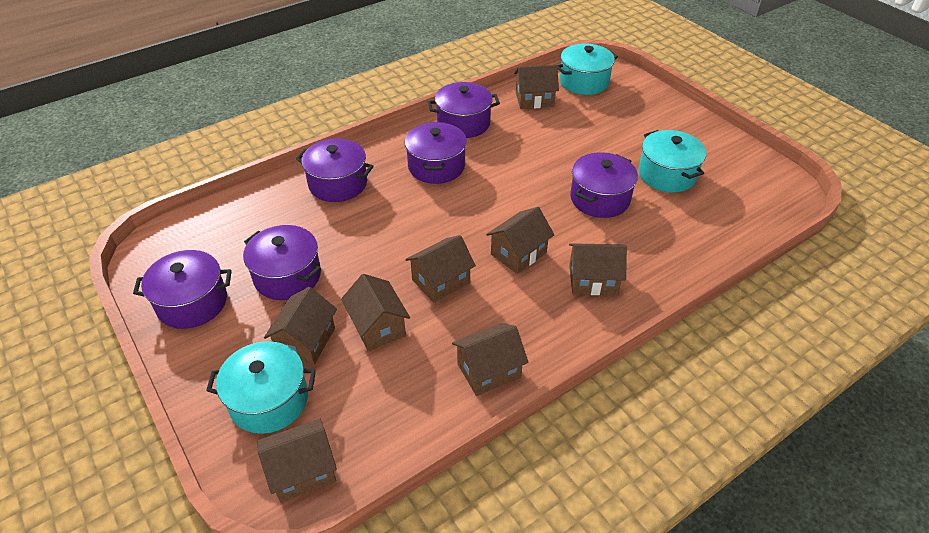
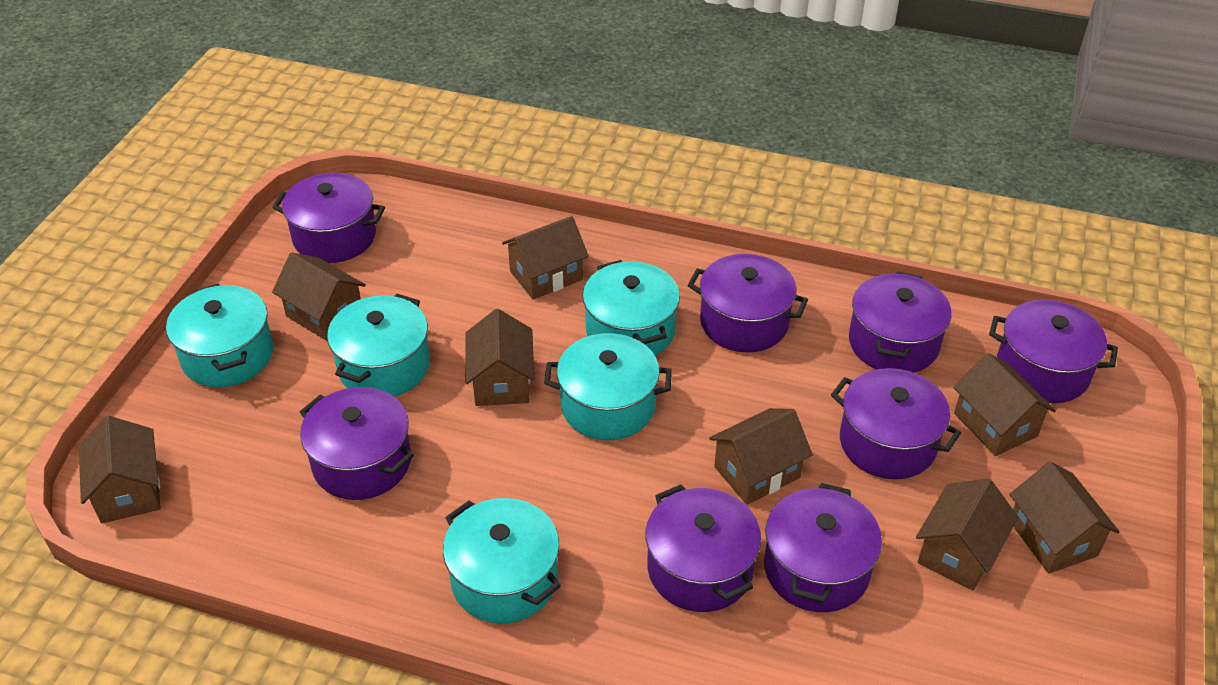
purple pot: 6 -> 8
turquoise pot: 3 -> 5

